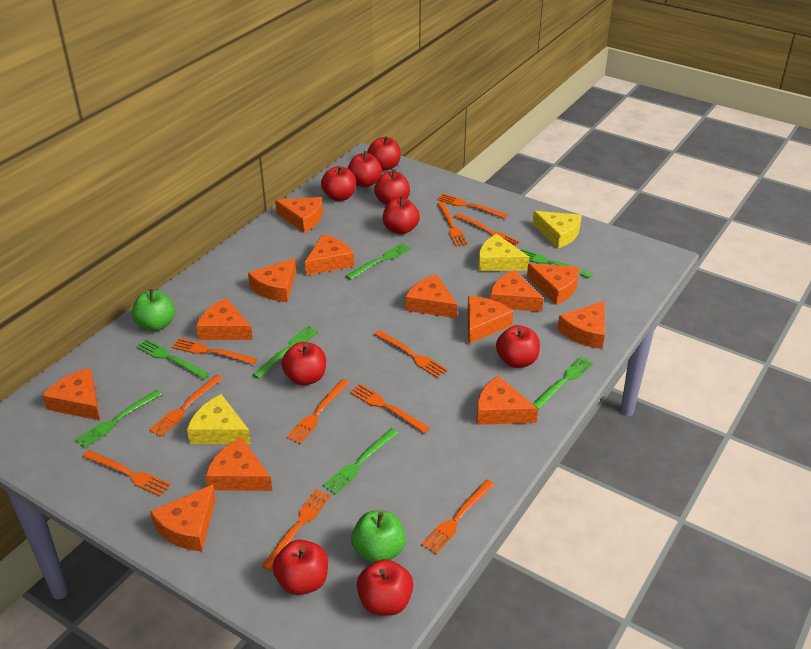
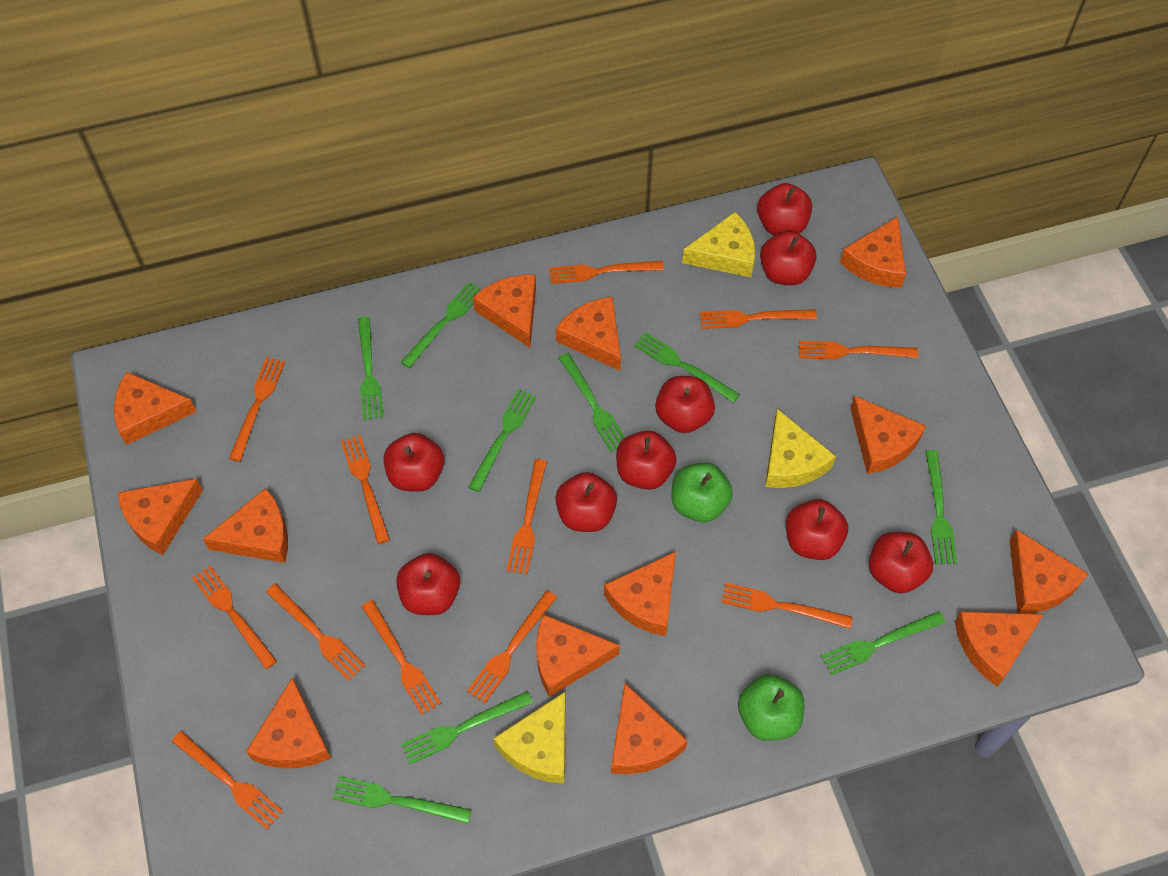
green fork: 7 -> 9
orange fork: 11 -> 12

